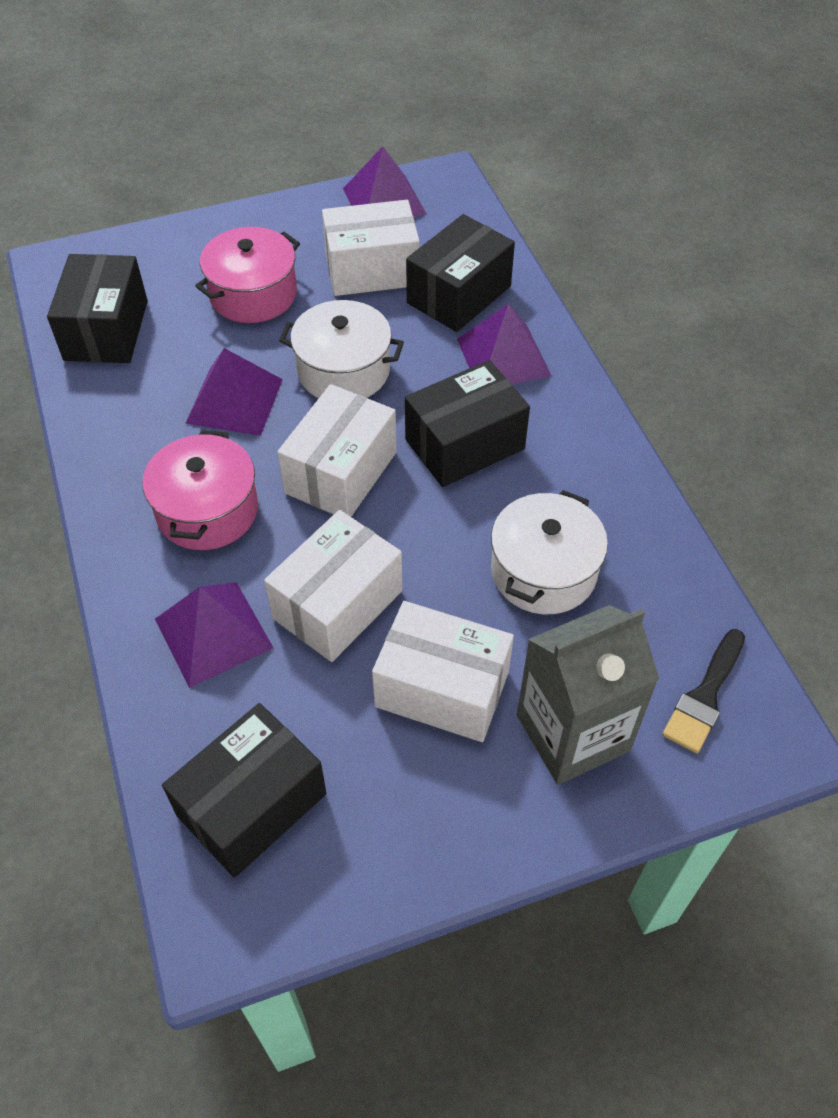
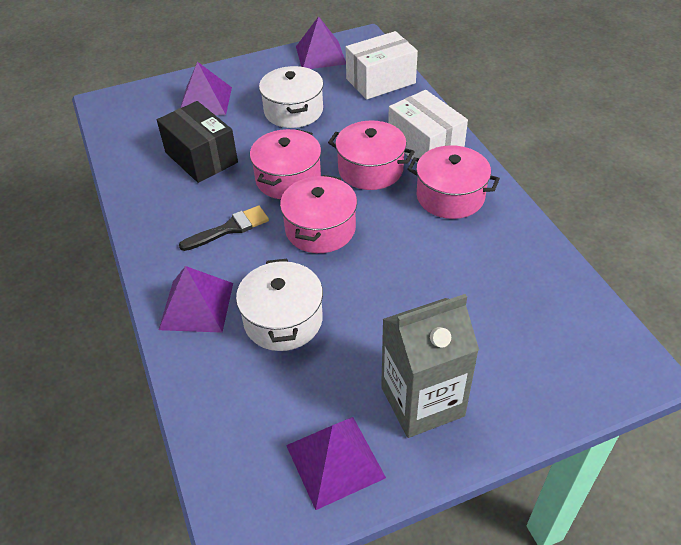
black box: 4 -> 1
pink pot: 2 -> 4
white box: 4 -> 2

